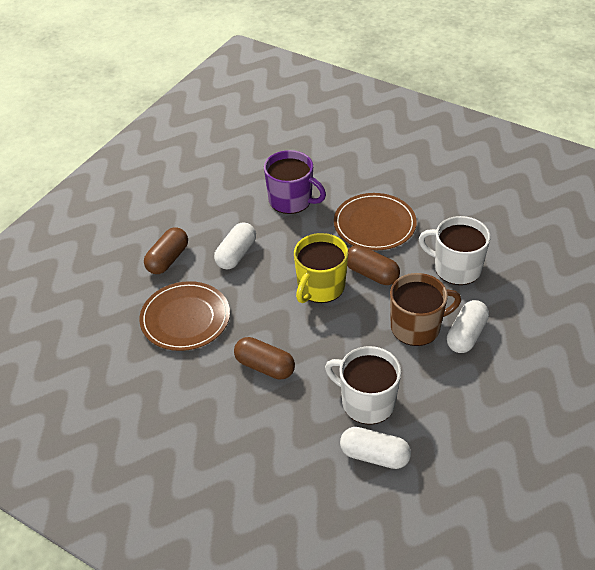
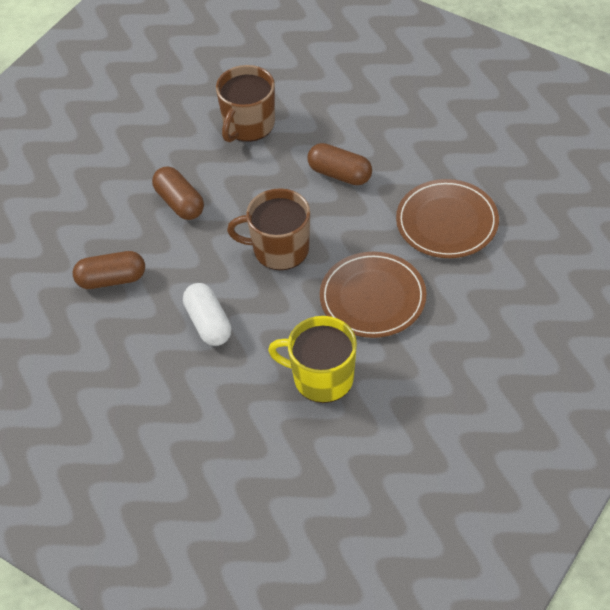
brown mug: 1 -> 2
purple mug: 1 -> 0
white capsule: 3 -> 1
white mug: 2 -> 0

